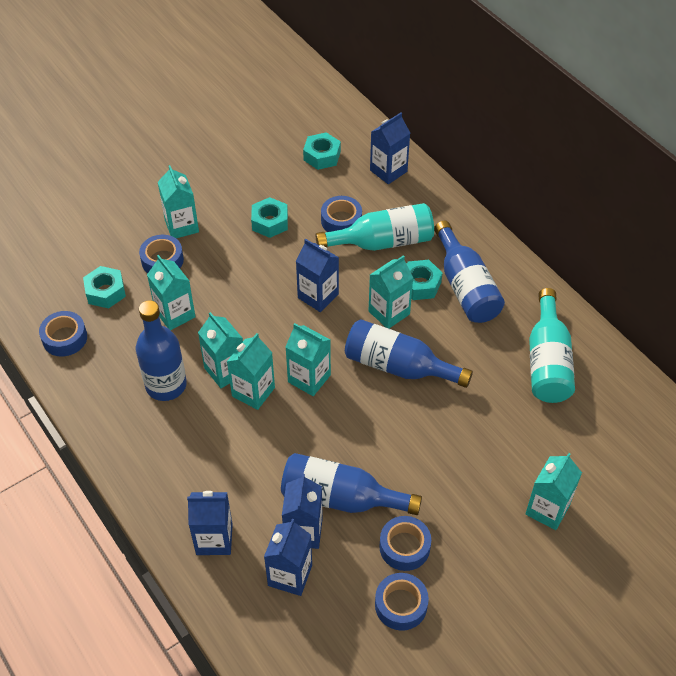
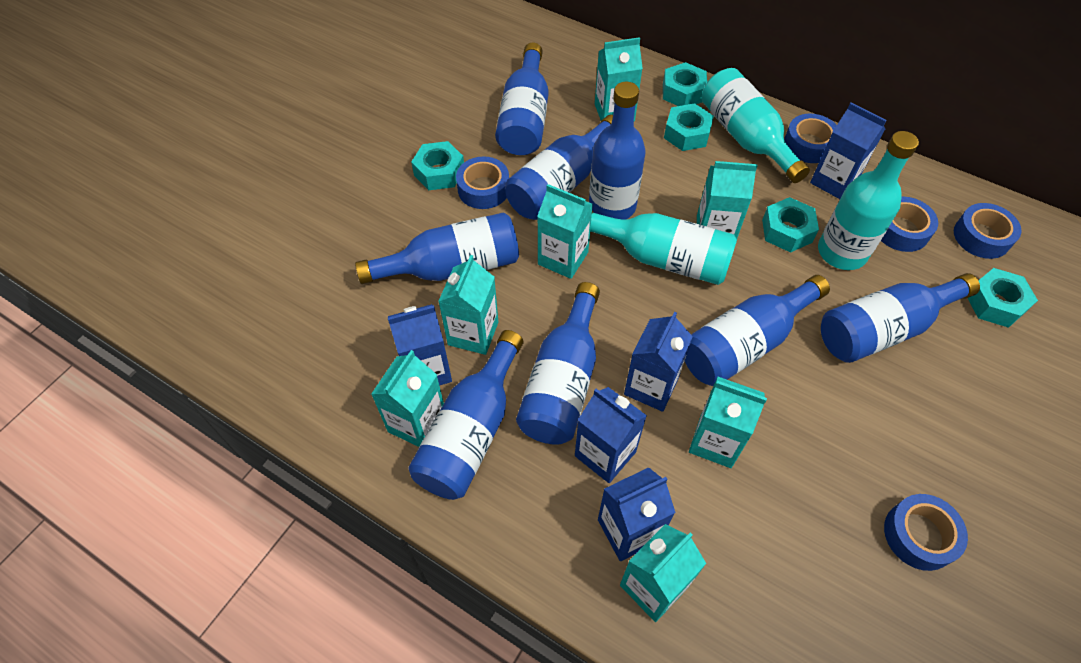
blue bottle: 4 -> 8
turquoise bottle: 2 -> 3
turquoise nut: 4 -> 5

